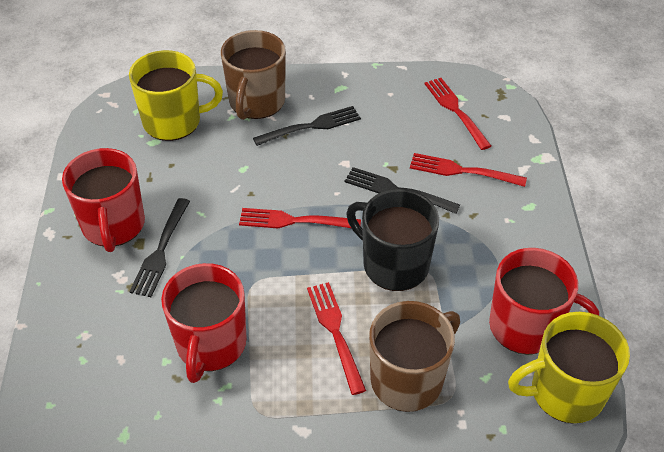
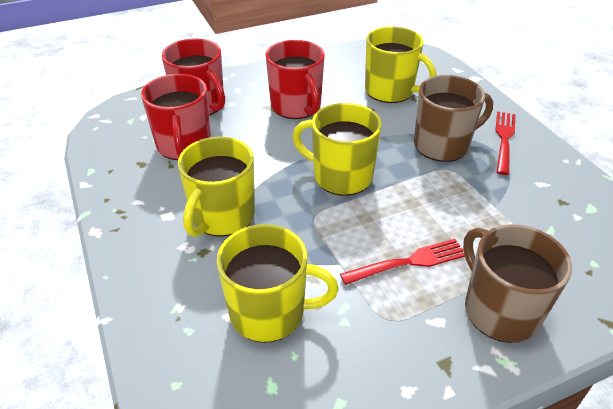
black fork: 3 -> 0
black mug: 1 -> 0
red fork: 4 -> 2
yellow mug: 2 -> 4

